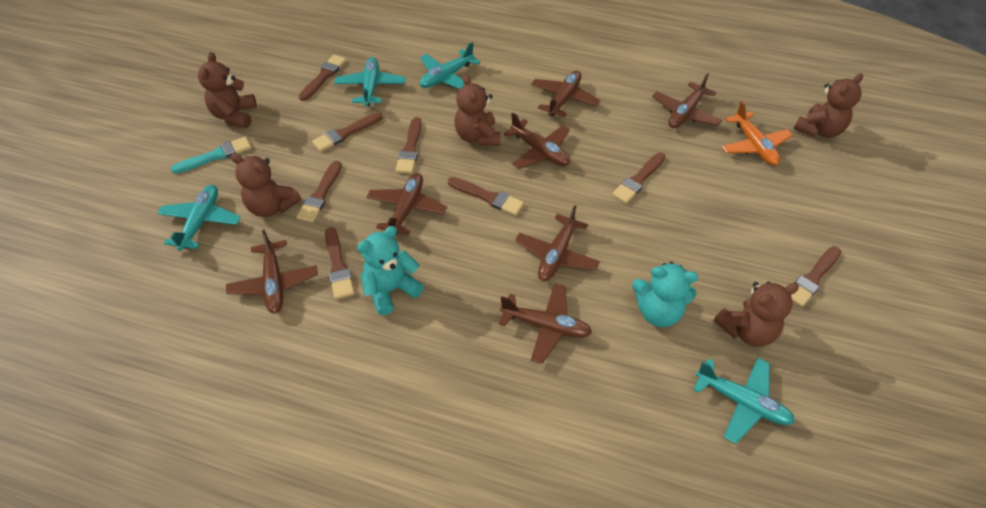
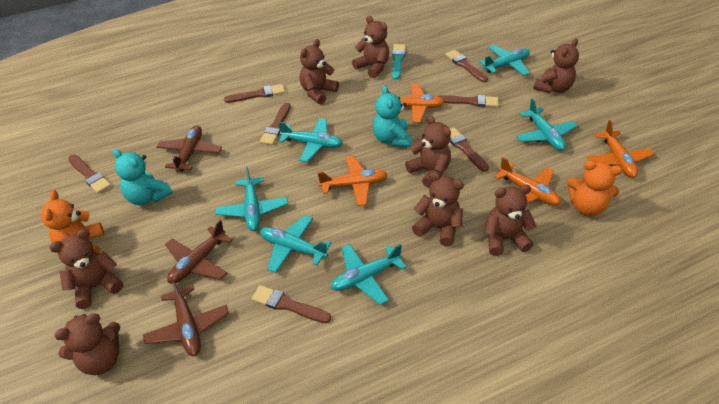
brown brush: 8 -> 7
brown plane: 7 -> 3
brown teddy bear: 5 -> 8
orange plane: 1 -> 4
orange teddy bear: 0 -> 2
turquoise plane: 4 -> 6

